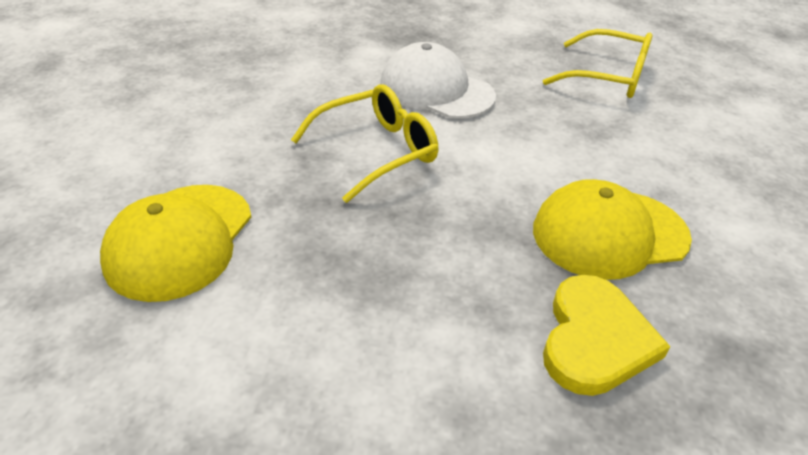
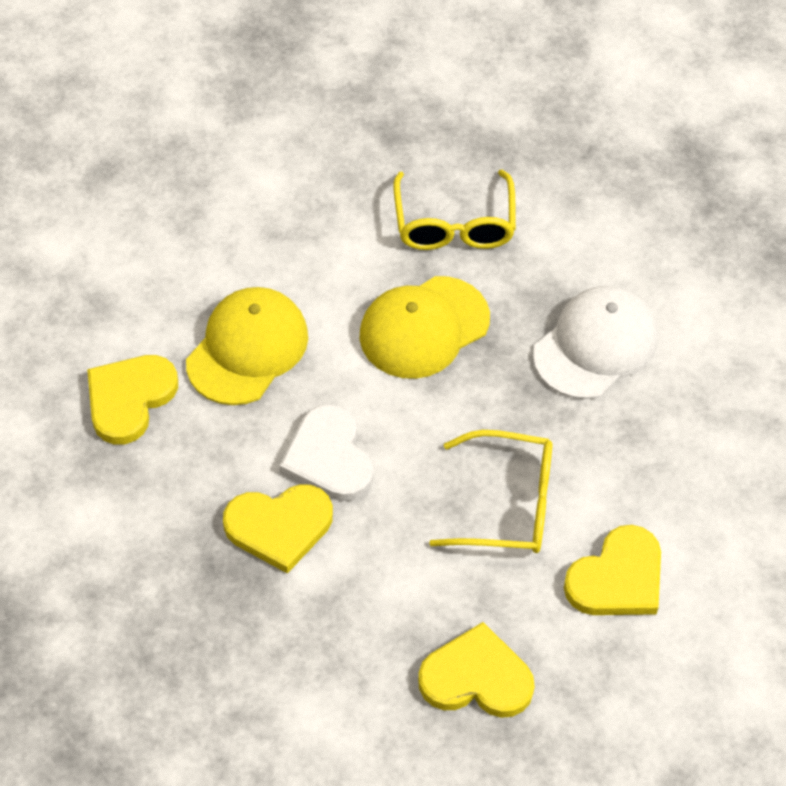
white heart: 0 -> 1
yellow heart: 1 -> 4

